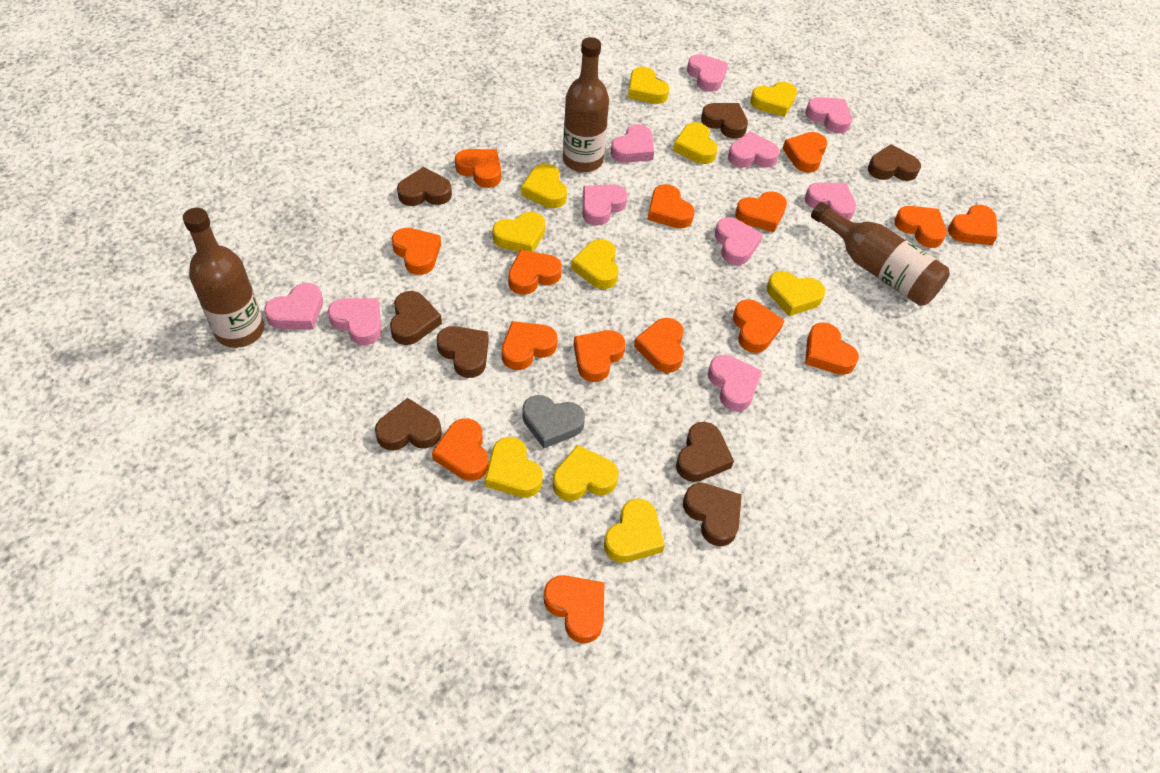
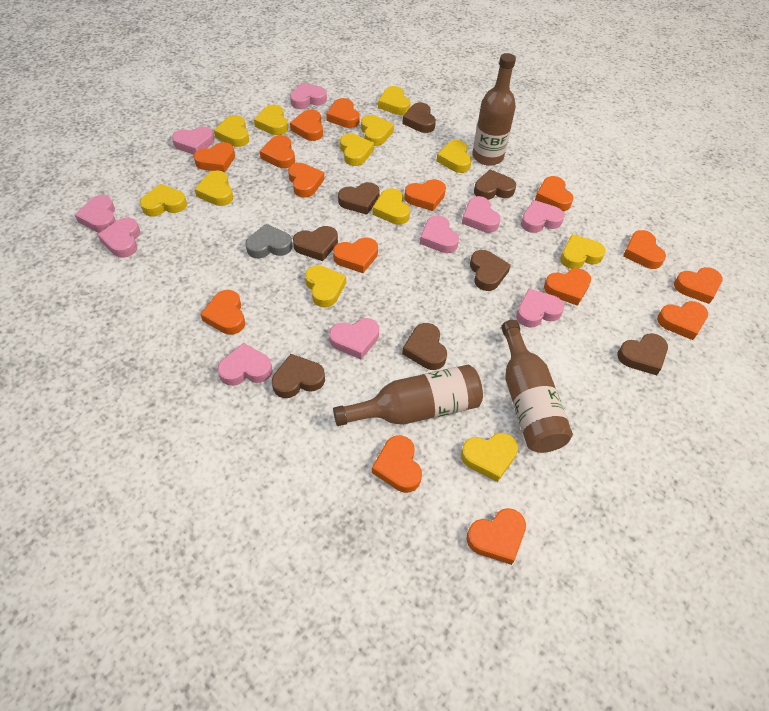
yellow heart: 10 -> 12

